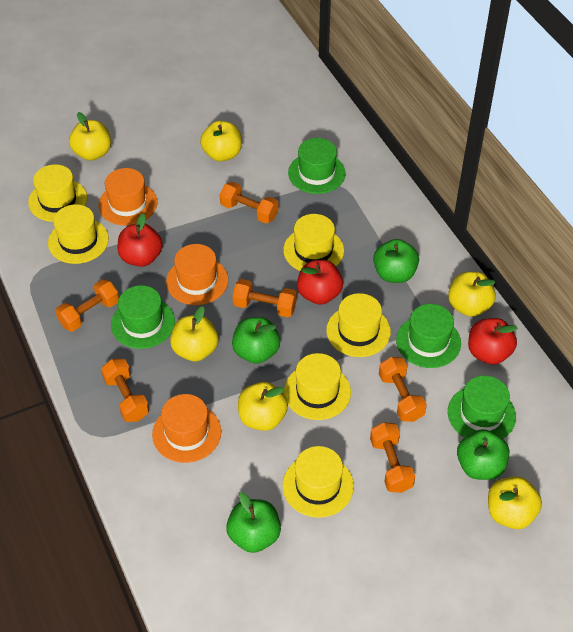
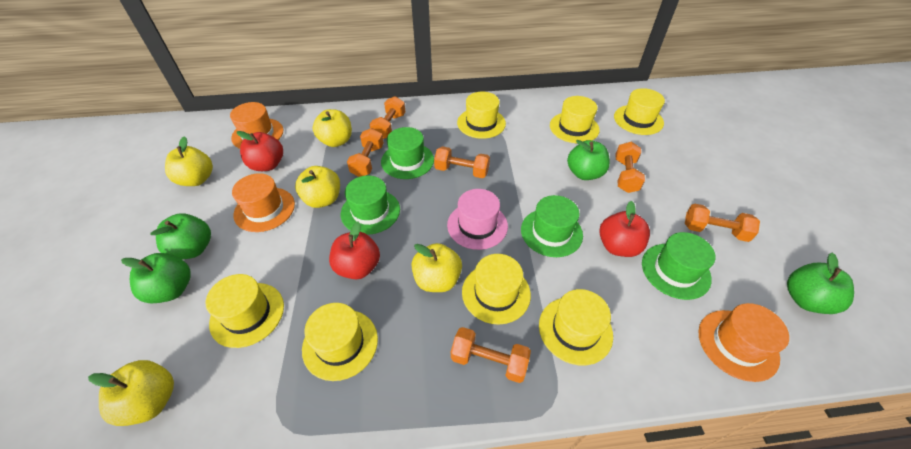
pink hat: 0 -> 1
yellow apple: 6 -> 5
yellow hat: 6 -> 7

